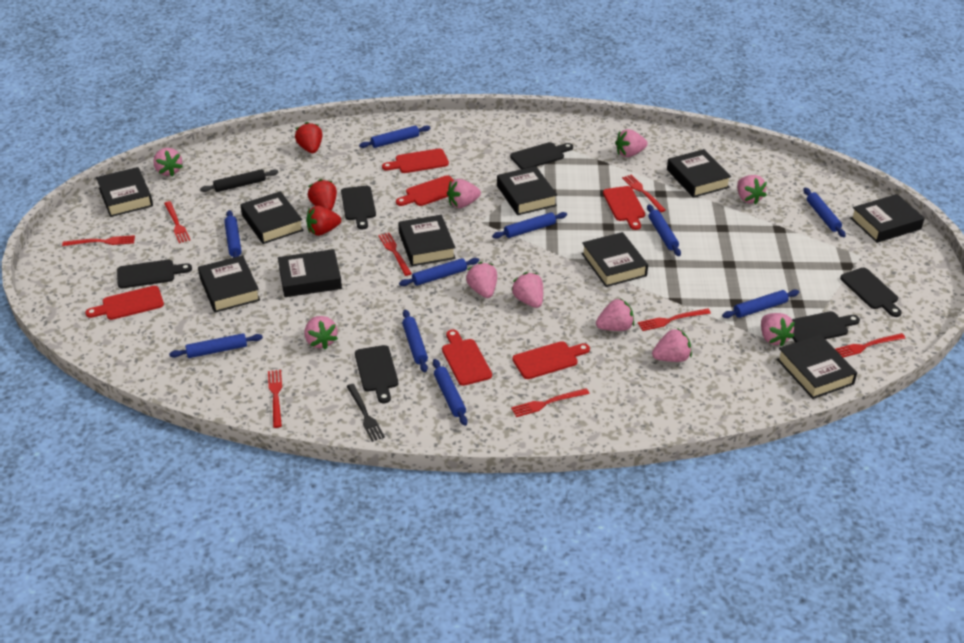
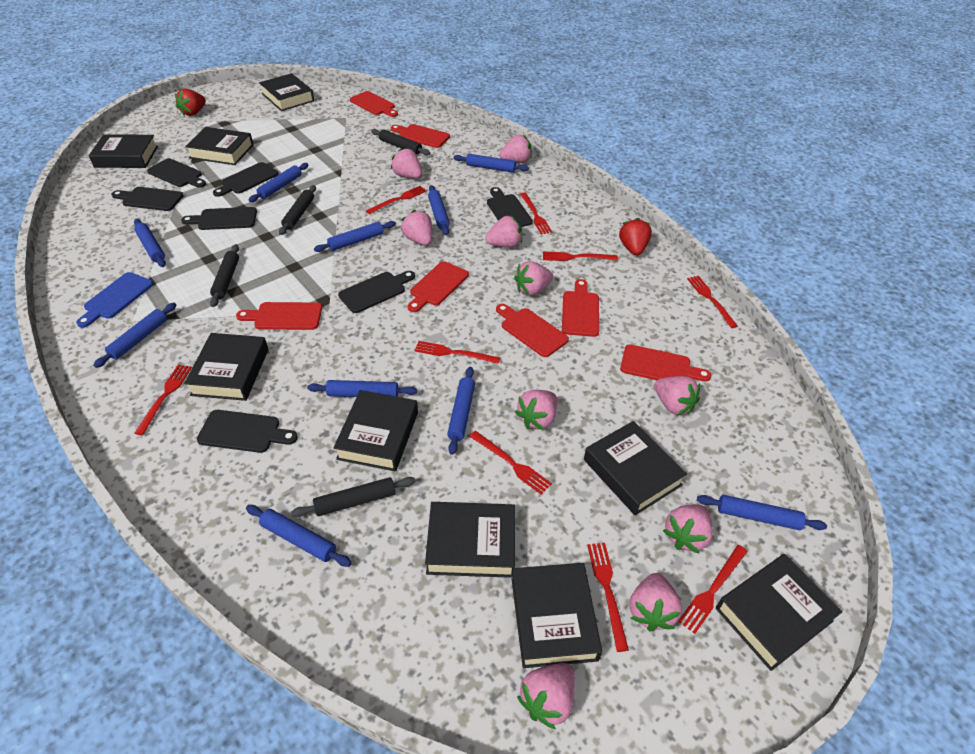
black book: 10 -> 9
black cutting board: 6 -> 7
black fork: 1 -> 0
black rolling pin: 1 -> 4
blue cutting board: 0 -> 1
red cutting board: 6 -> 7
red fork: 8 -> 9
red strawberry: 3 -> 2

